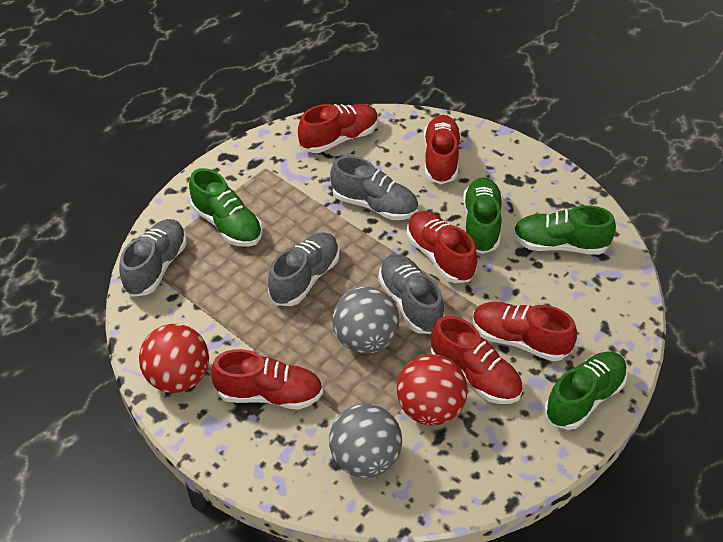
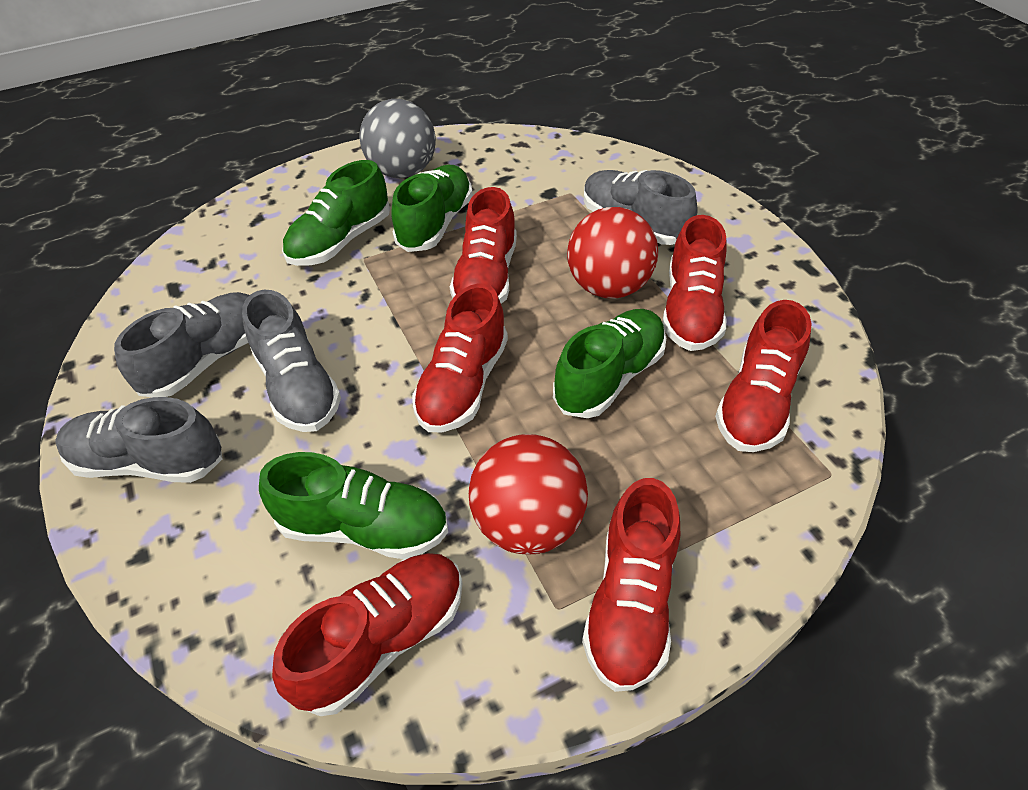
grey ball: 2 -> 1

